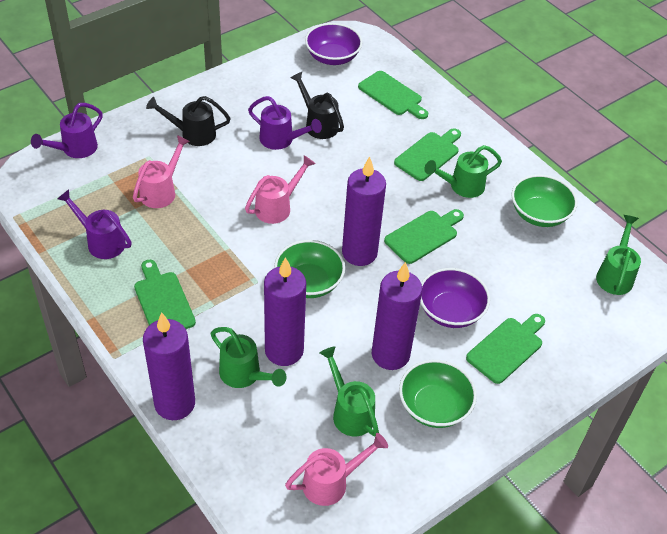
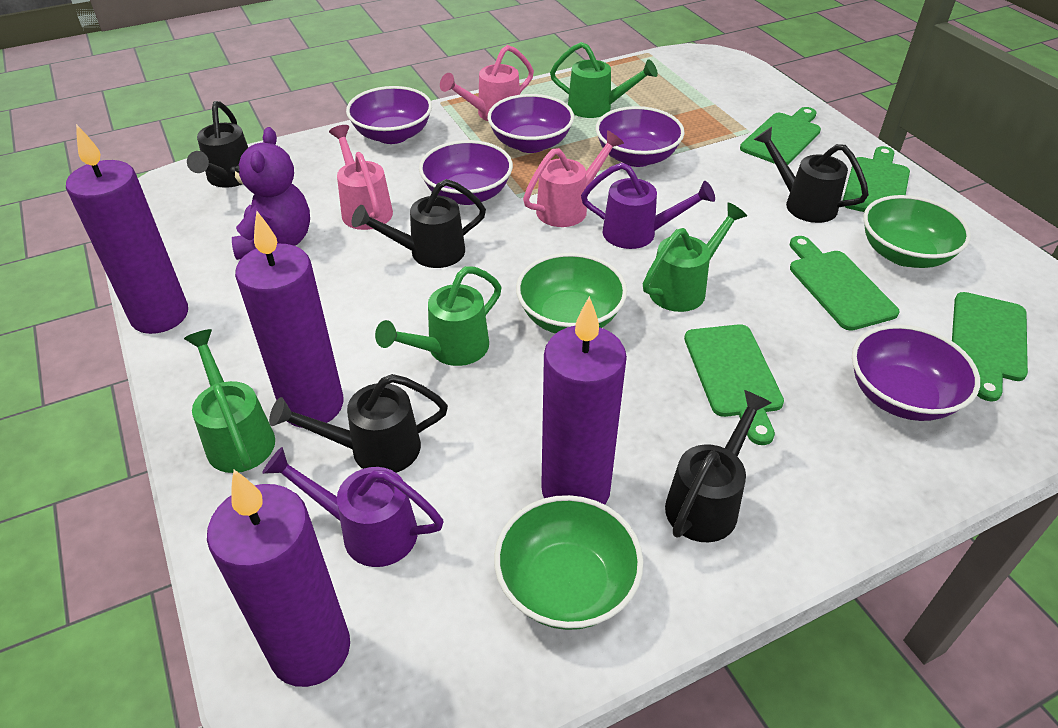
black watering can: 2 -> 5
purple bowl: 2 -> 5
purple teddy bear: 0 -> 1
purple watering can: 3 -> 2

